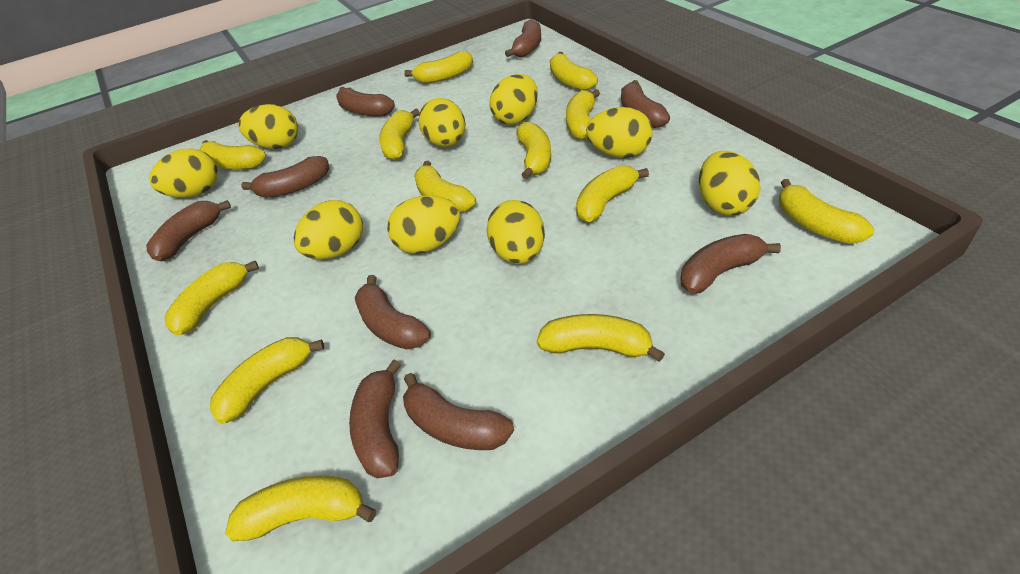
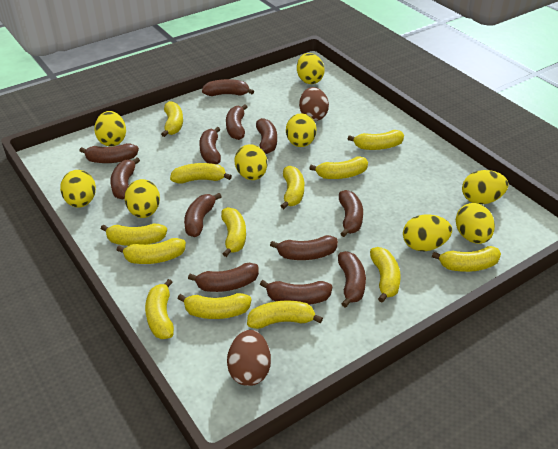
brown banana: 9 -> 12
brown egg: 0 -> 2

